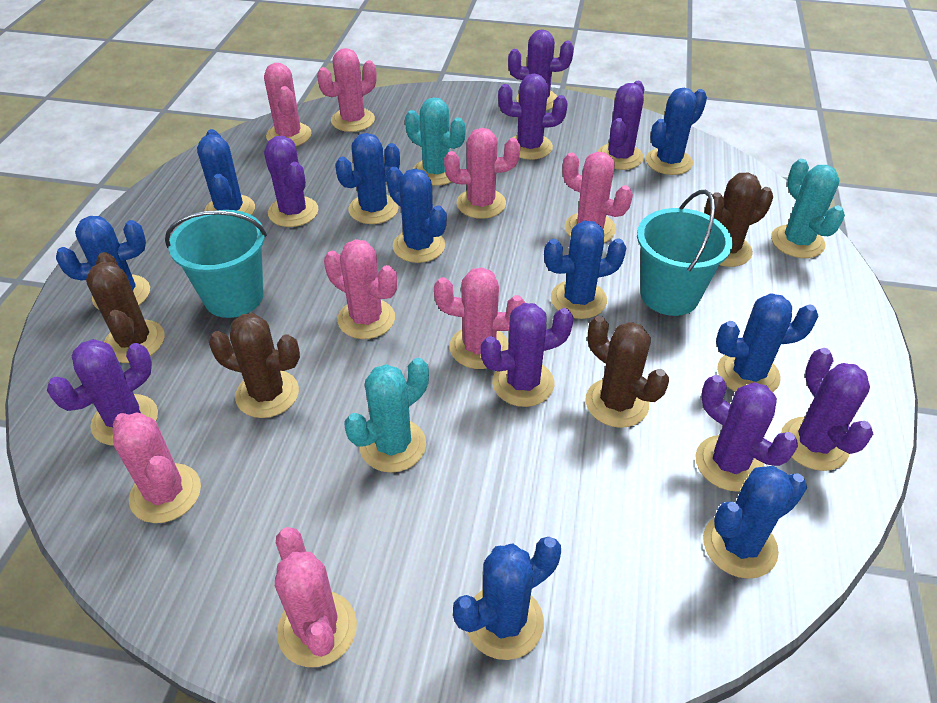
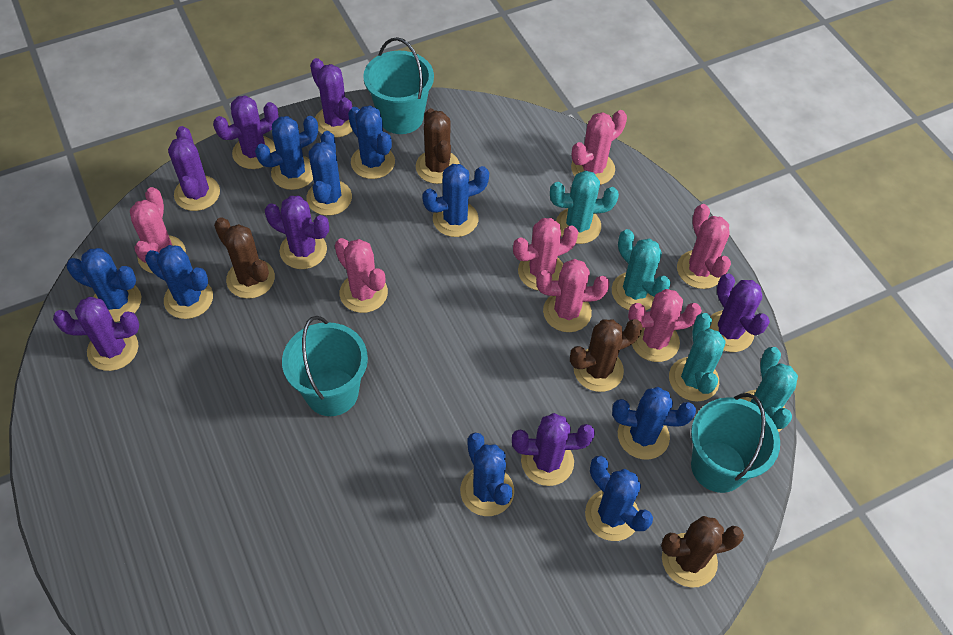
pink cactus: 8 -> 7
purple cactus: 8 -> 7
turquoise bucket: 2 -> 3
turquoise cactus: 3 -> 4

